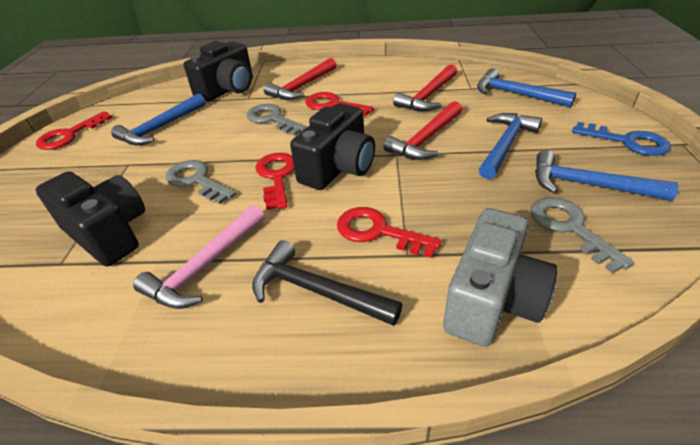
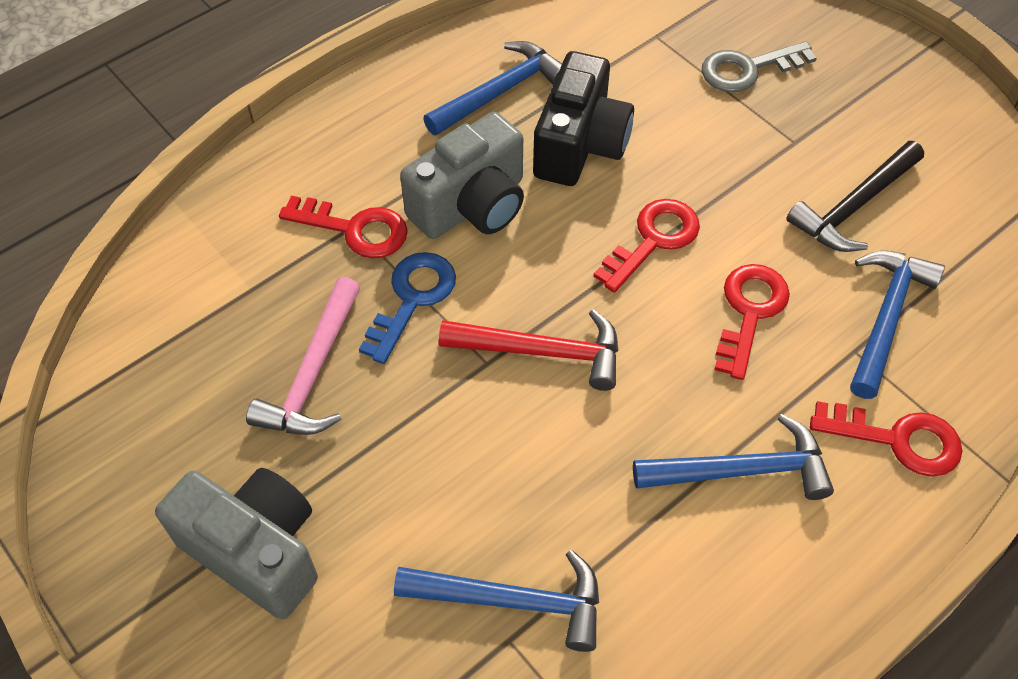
black camera: 3 -> 1
grey camera: 1 -> 2
grey key: 3 -> 1
red hammer: 3 -> 1

